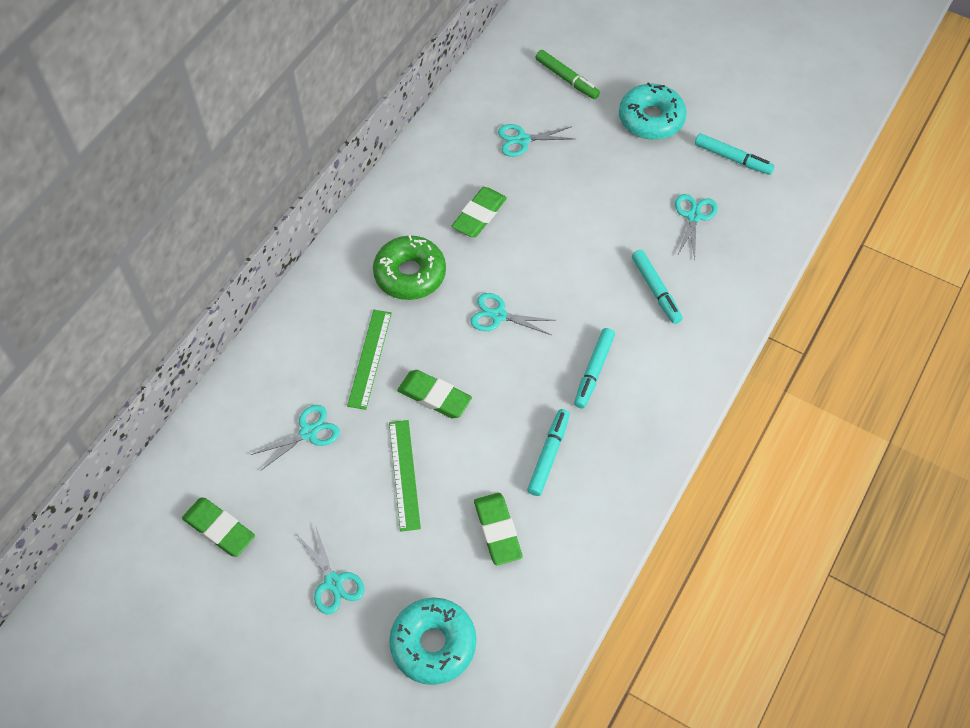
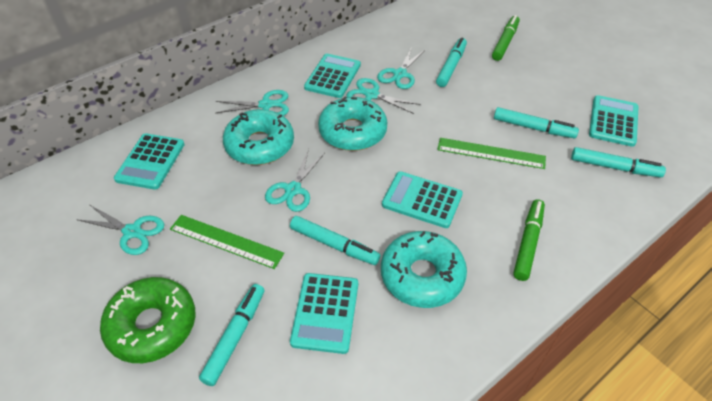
green eraser: 4 -> 0
green marker: 1 -> 2
turquoise calculator: 0 -> 5
turquoise donut: 2 -> 3
turquoise marker: 4 -> 5

